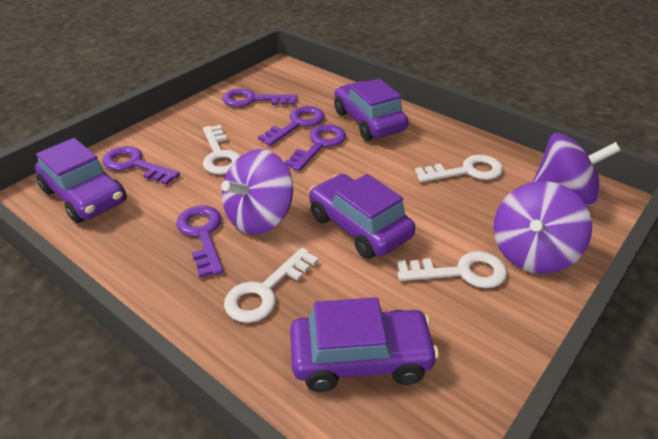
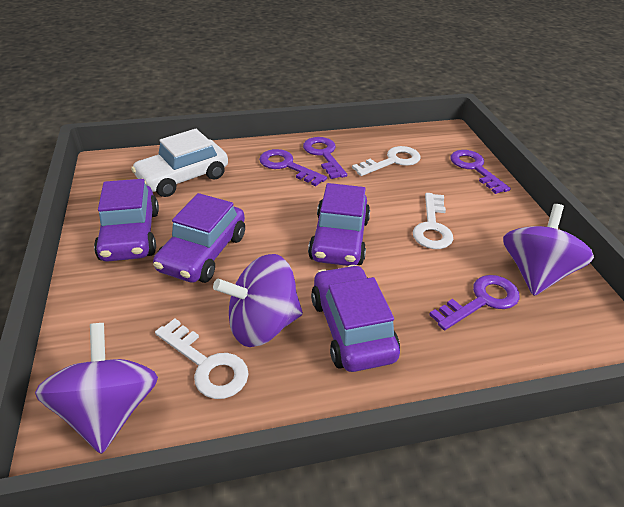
purple key: 5 -> 4
white car: 0 -> 1
white key: 4 -> 3

